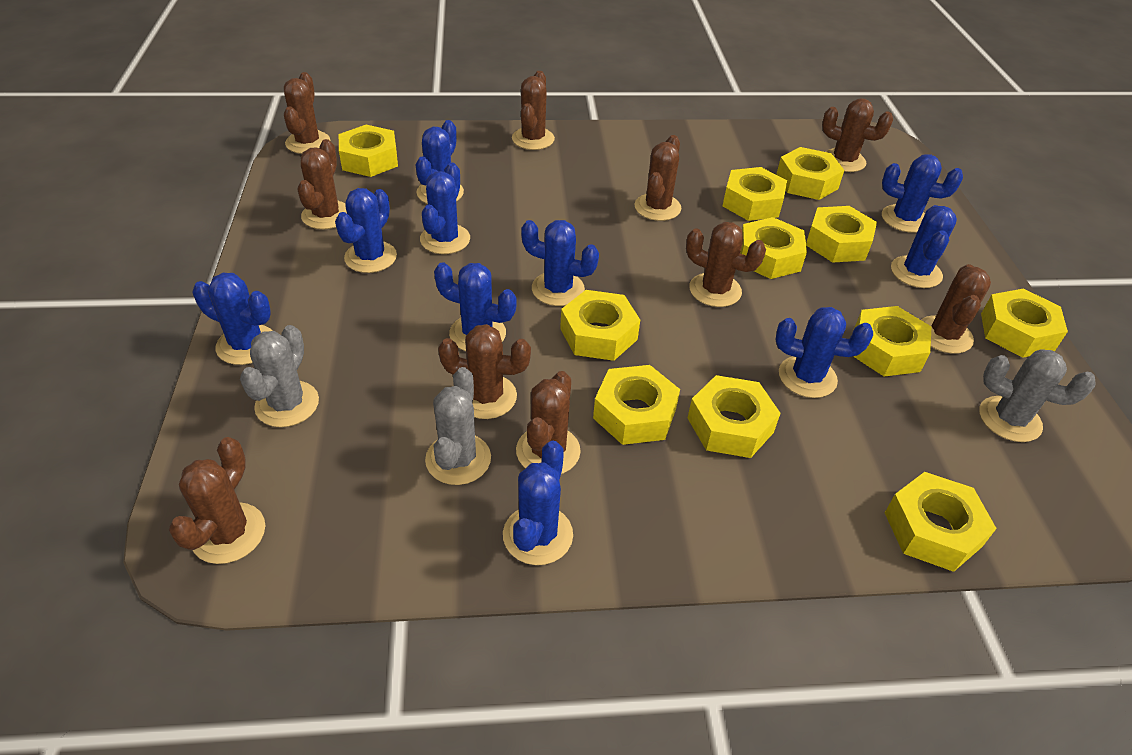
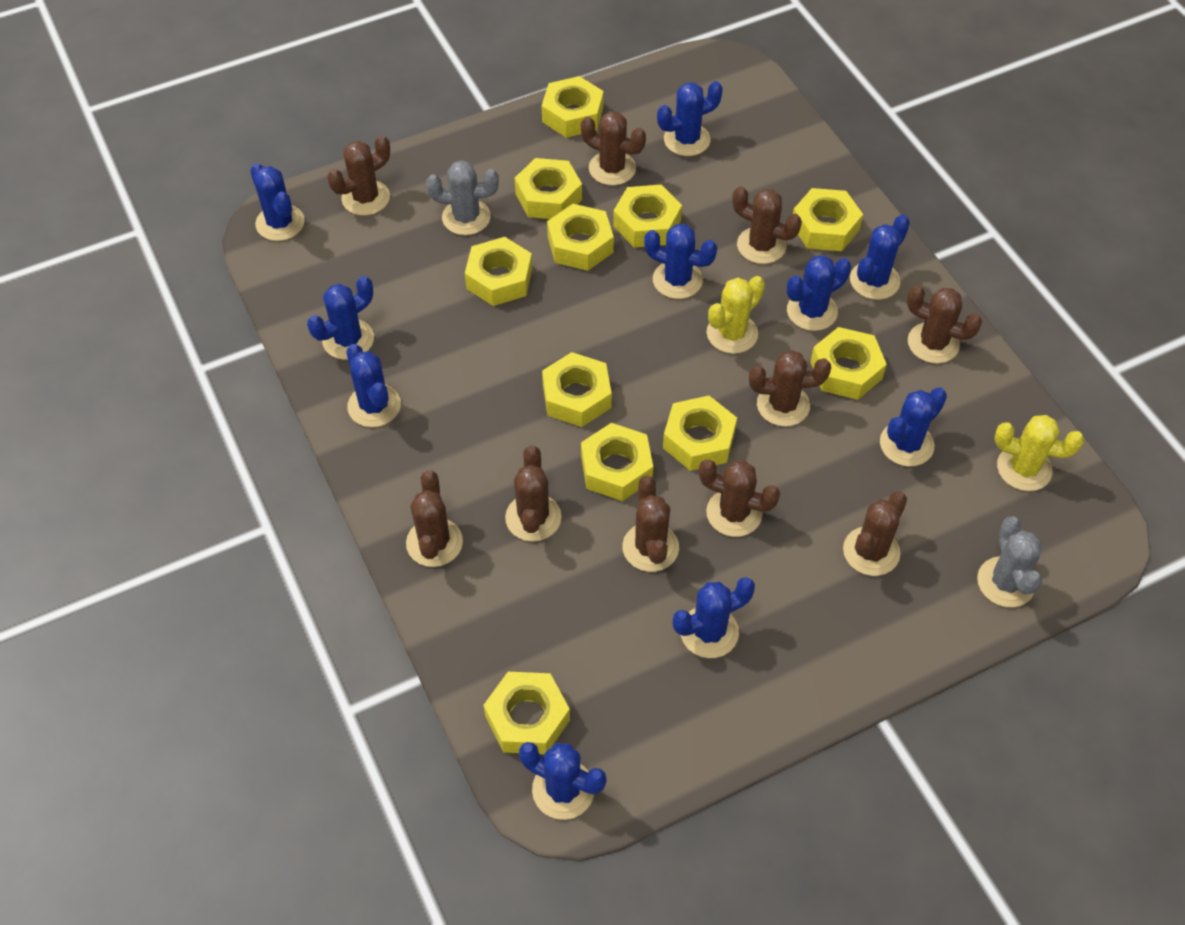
grey cactus: 3 -> 2
yellow cactus: 0 -> 2

